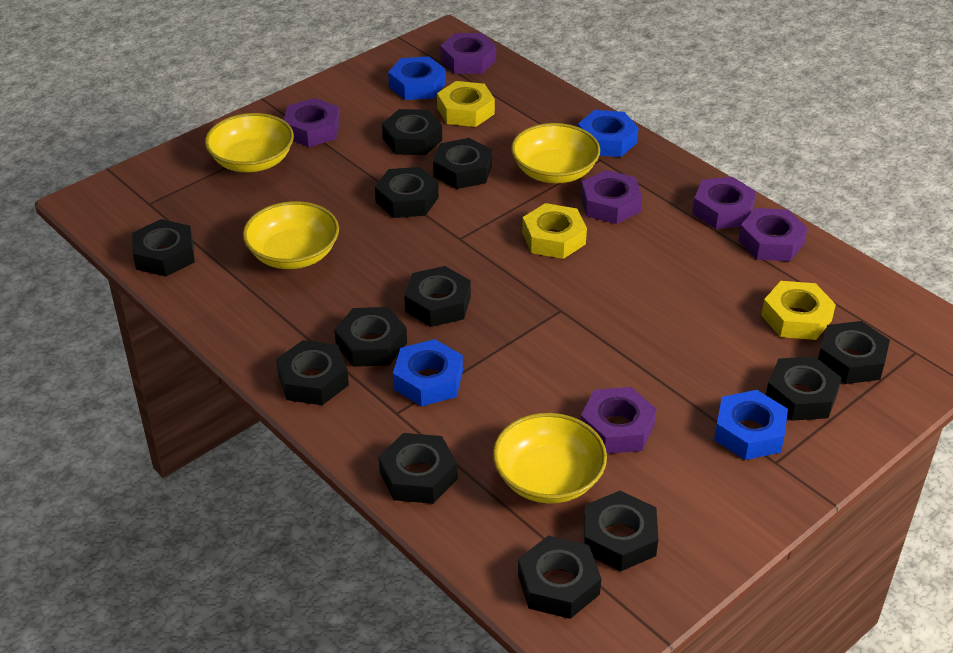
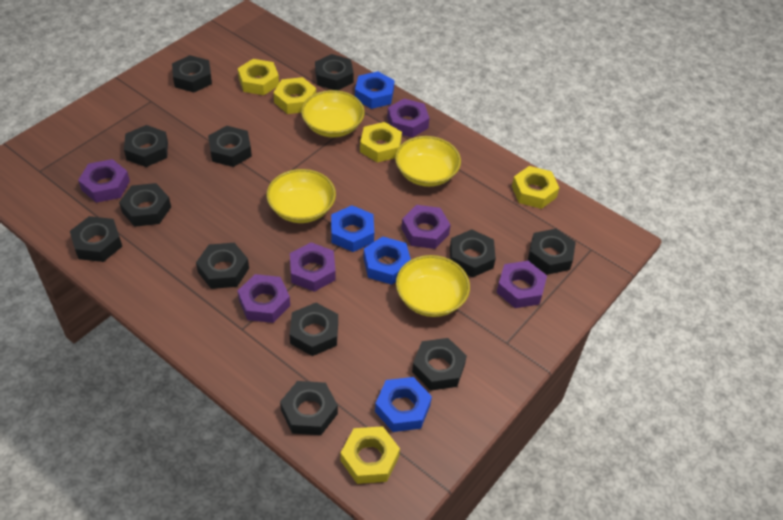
yellow nut: 3 -> 5

